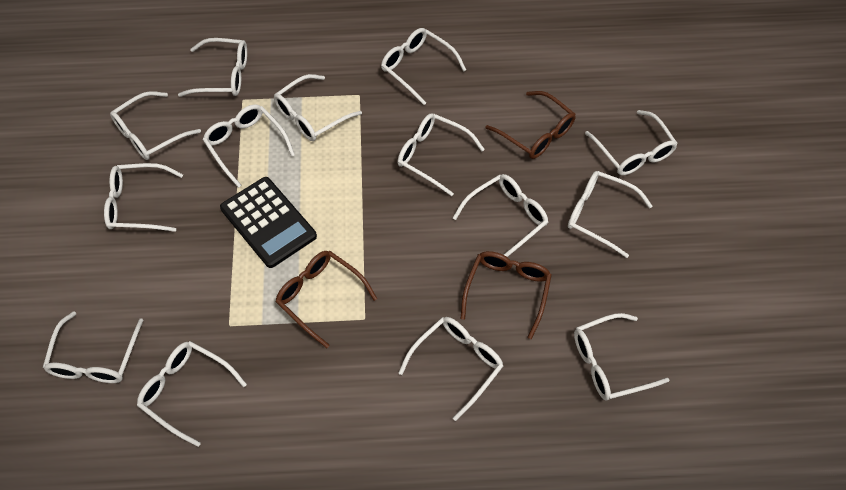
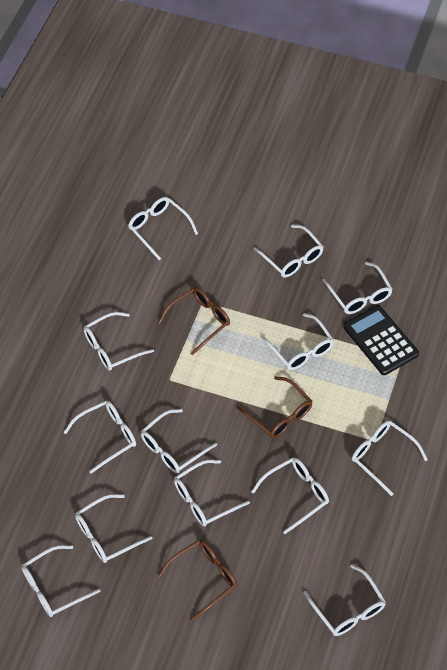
white glasses: 14 -> 13

